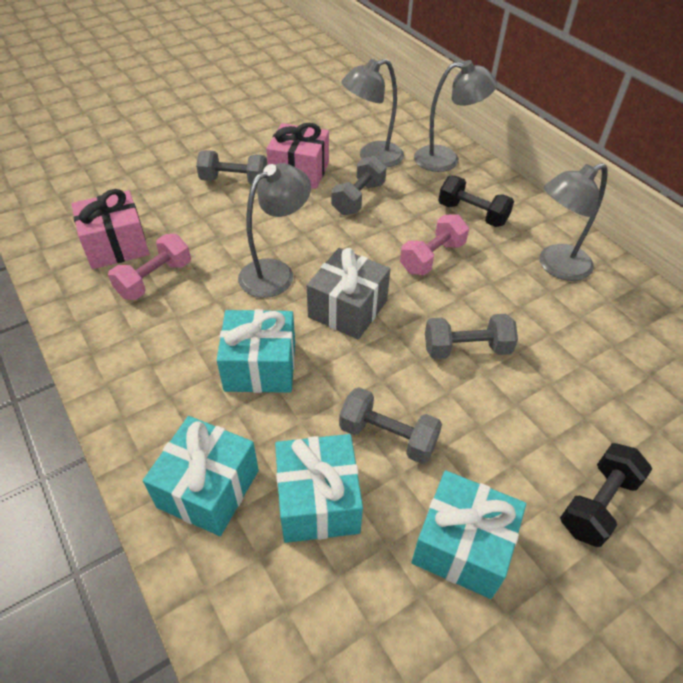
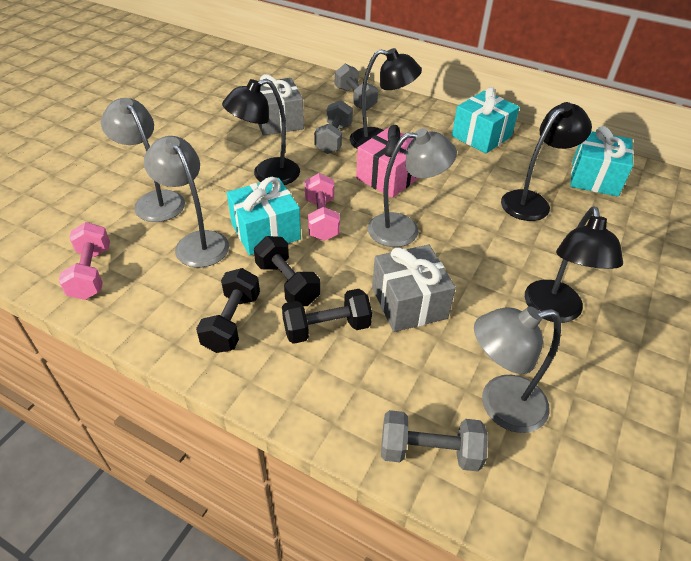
black dumbbell: 2 -> 3
black lamp: 0 -> 4
grey dumbbell: 4 -> 3
grey gift: 1 -> 2
pink gift: 2 -> 1
turquoise gift: 4 -> 3

